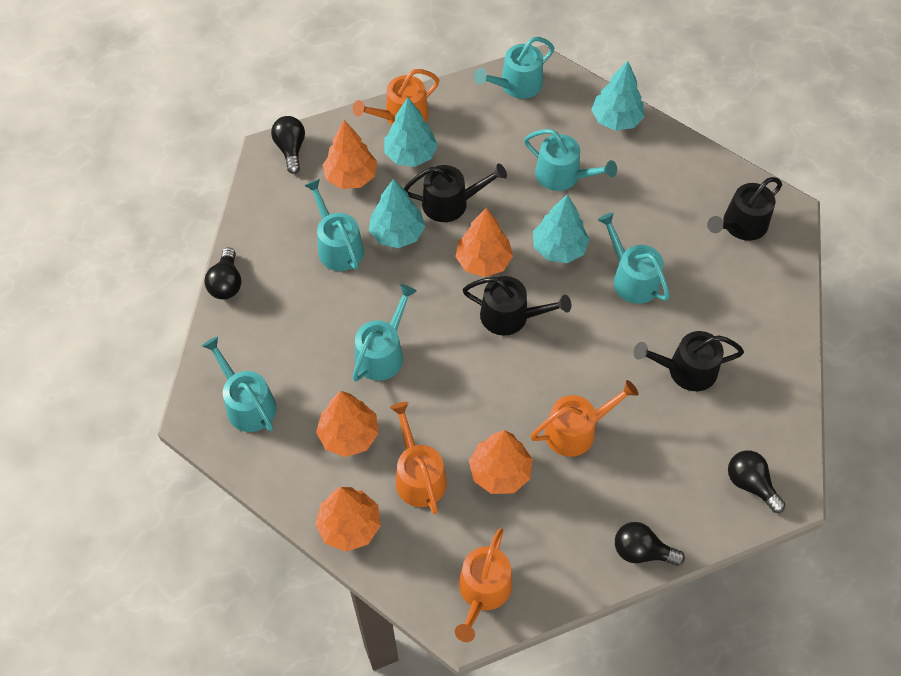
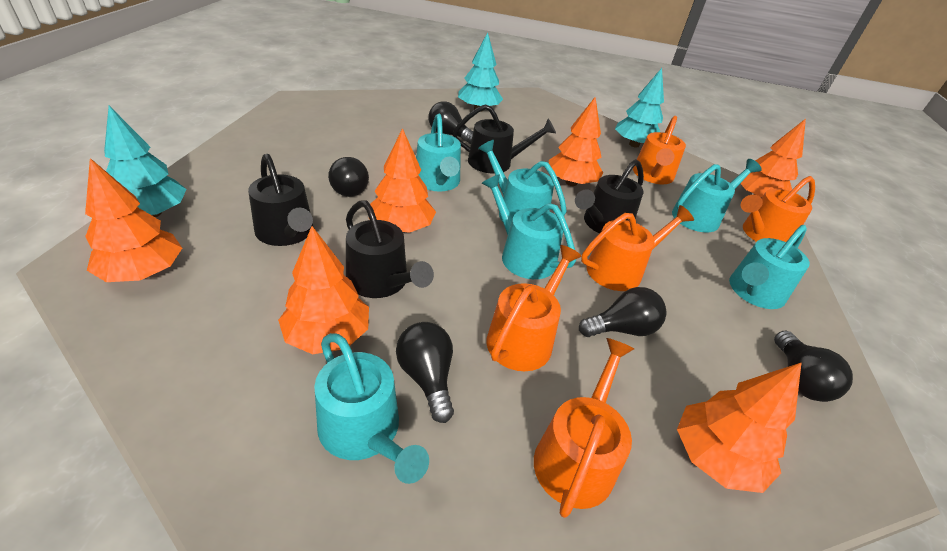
black light bulb: 4 -> 5
orange tree: 5 -> 6
orange watering can: 4 -> 5
turquoise tree: 4 -> 3

